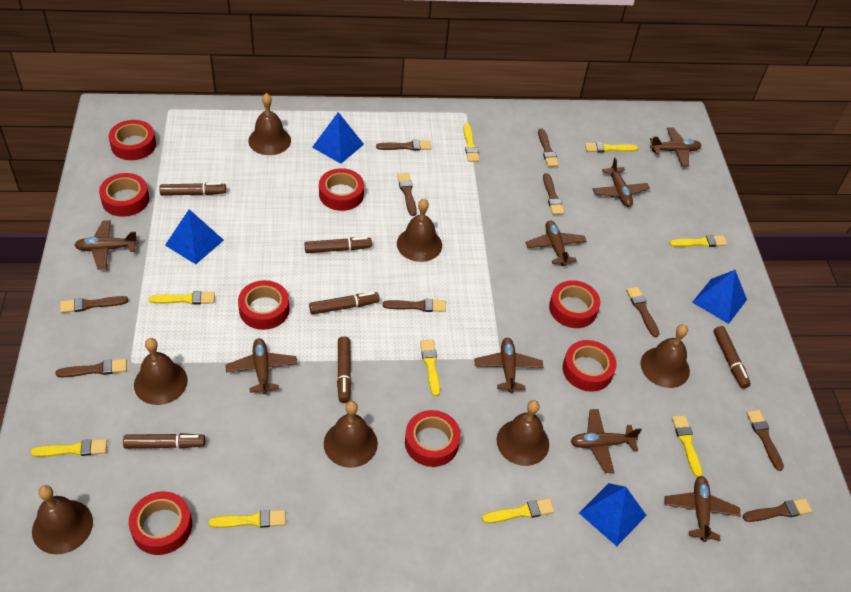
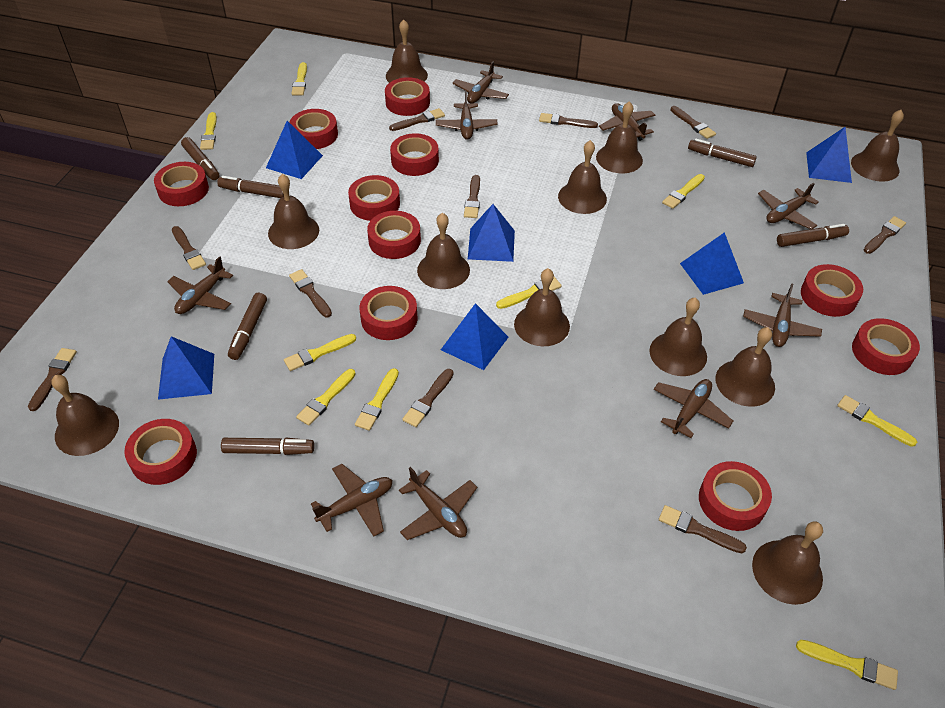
blue pyramid: 4 -> 6
brown bell: 7 -> 11
brown plane: 8 -> 9
red tape: 8 -> 11

